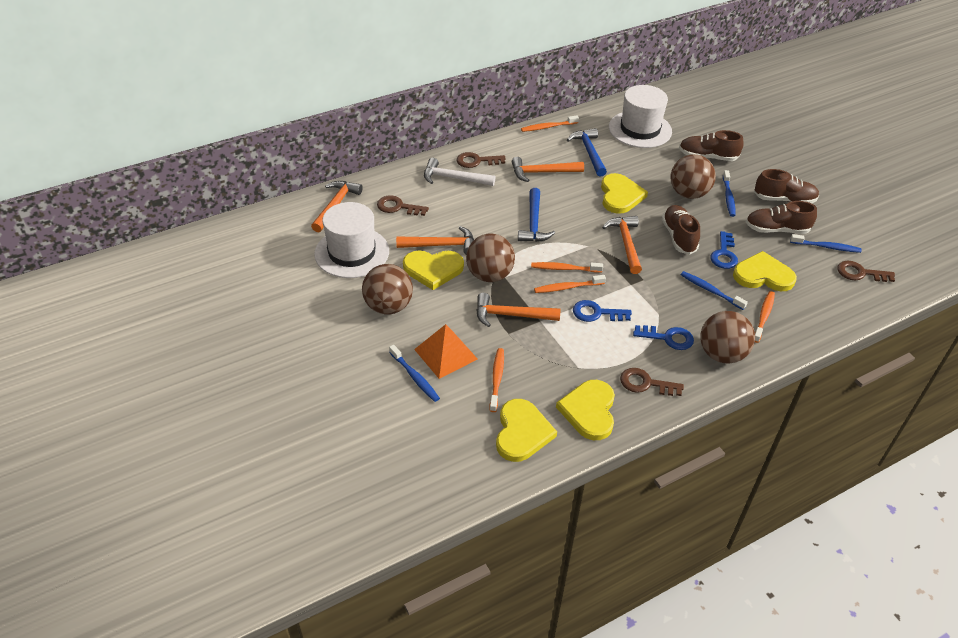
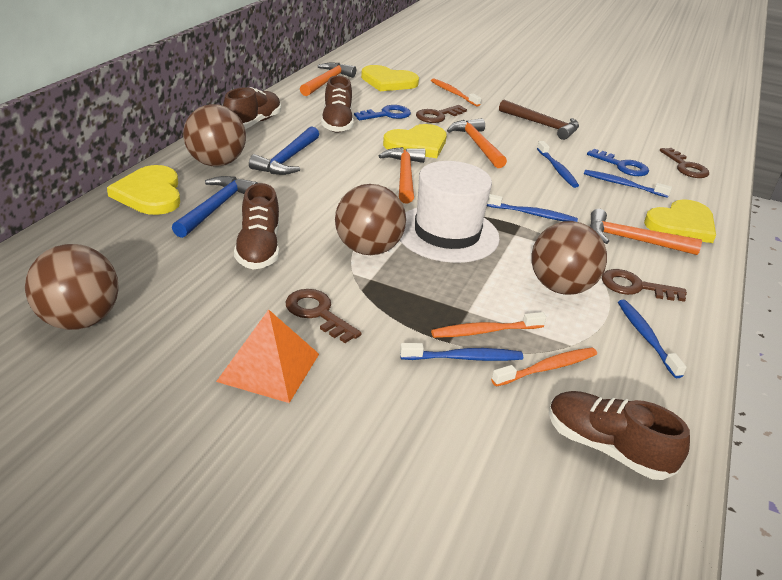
blue key: 3 -> 2
blue toothbrush: 4 -> 5
brown hammer: 0 -> 1
orange hammer: 5 -> 4
orange toothbrush: 5 -> 3
white hammer: 1 -> 0
white hat: 2 -> 1
yellow heart: 5 -> 4

